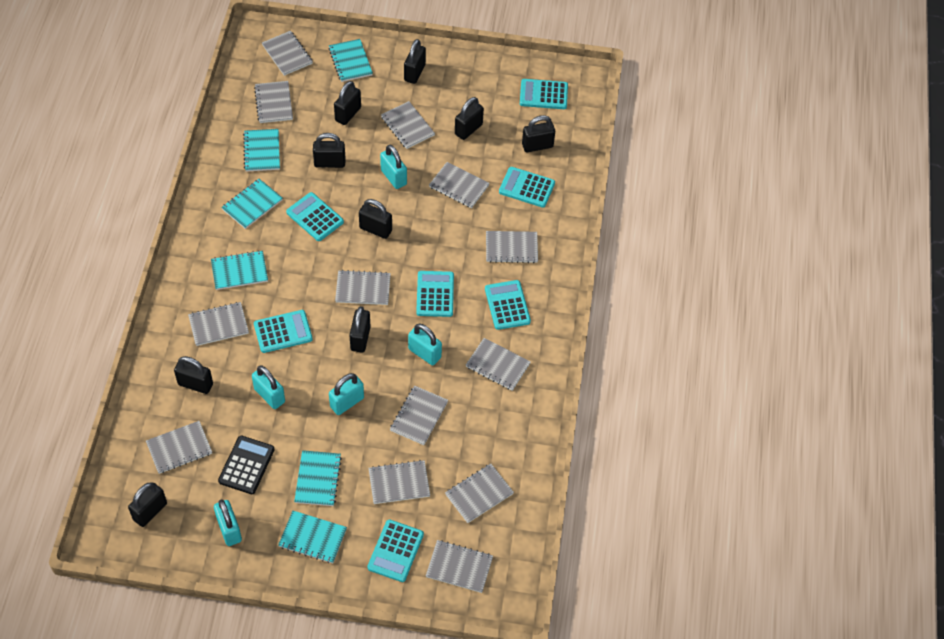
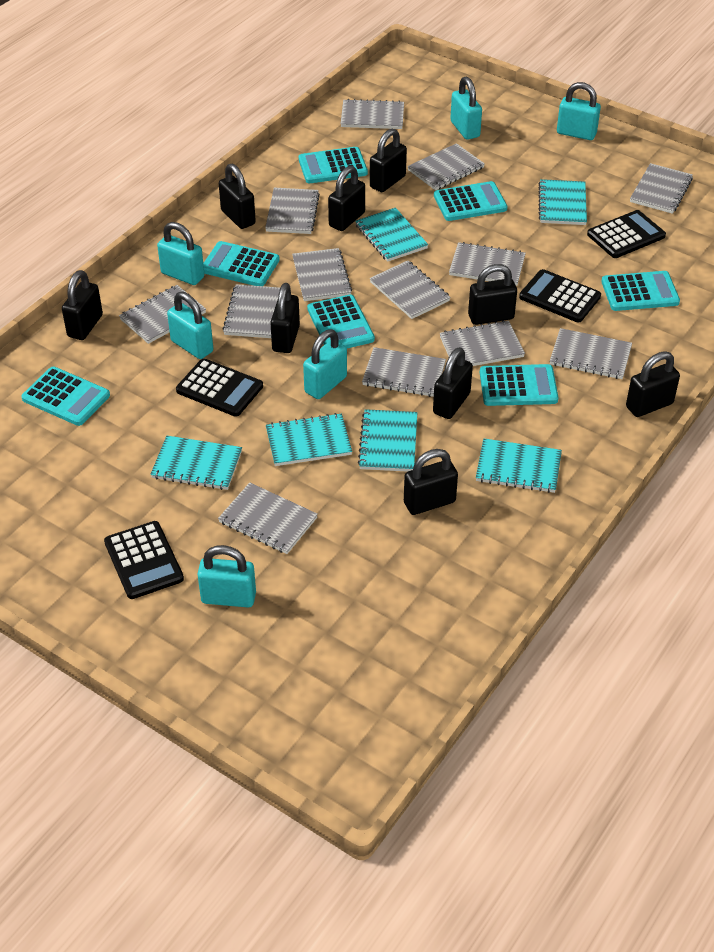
black calculator: 1 -> 4
turquoise padlock: 5 -> 6

